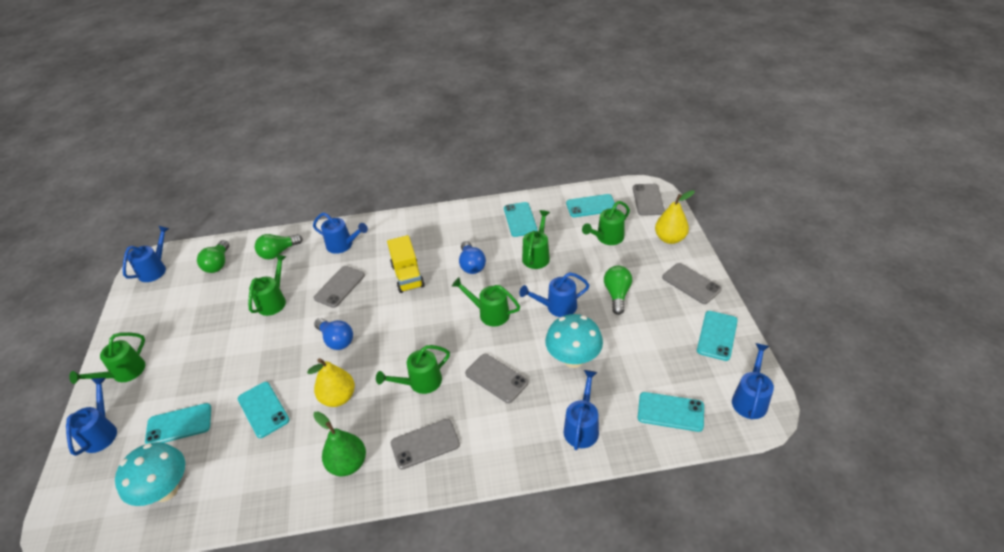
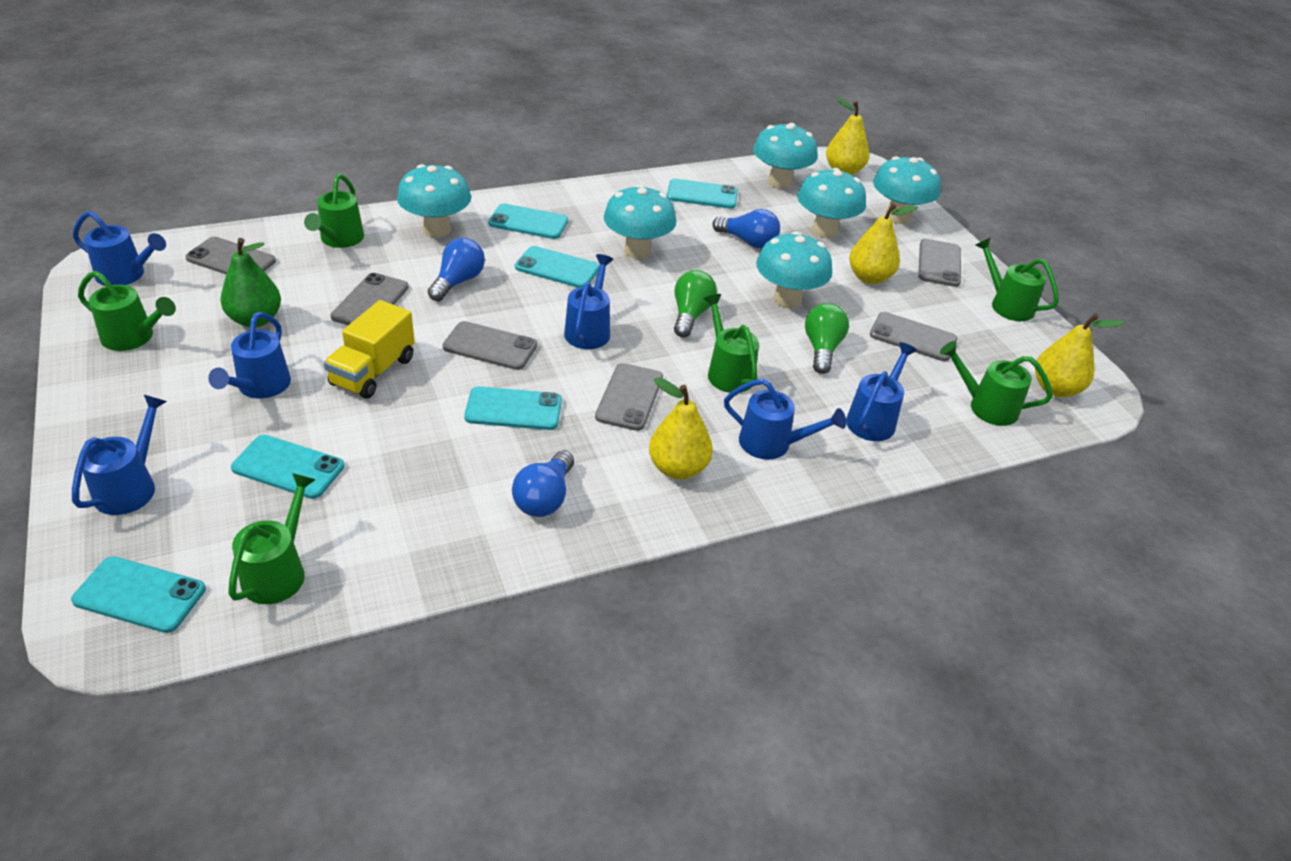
blue light bulb: 2 -> 3
green light bulb: 3 -> 2
grey phone: 5 -> 6
turquoise mushroom: 2 -> 6
yellow pear: 2 -> 4

